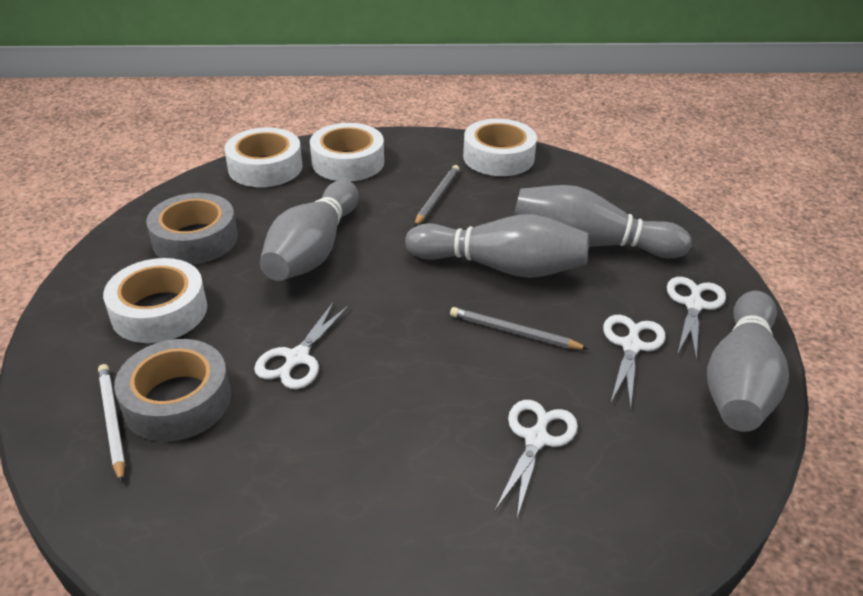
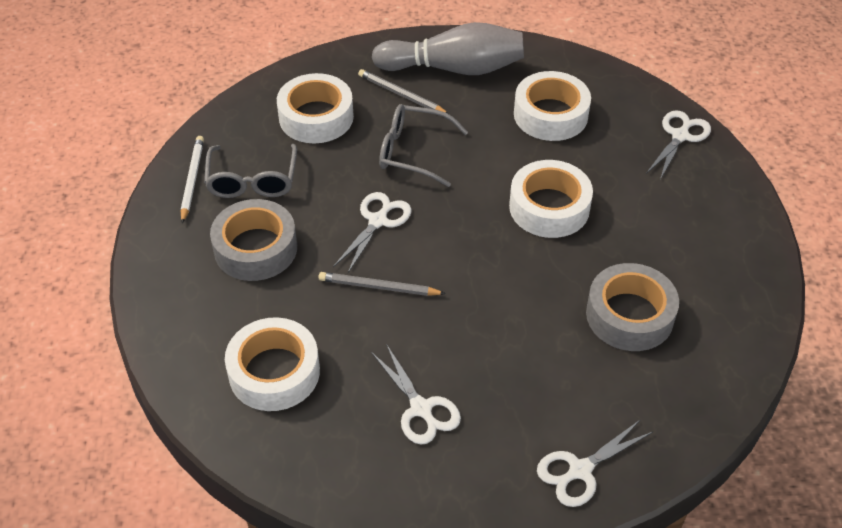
grey bowling pin: 4 -> 1
grey glasses: 0 -> 2

